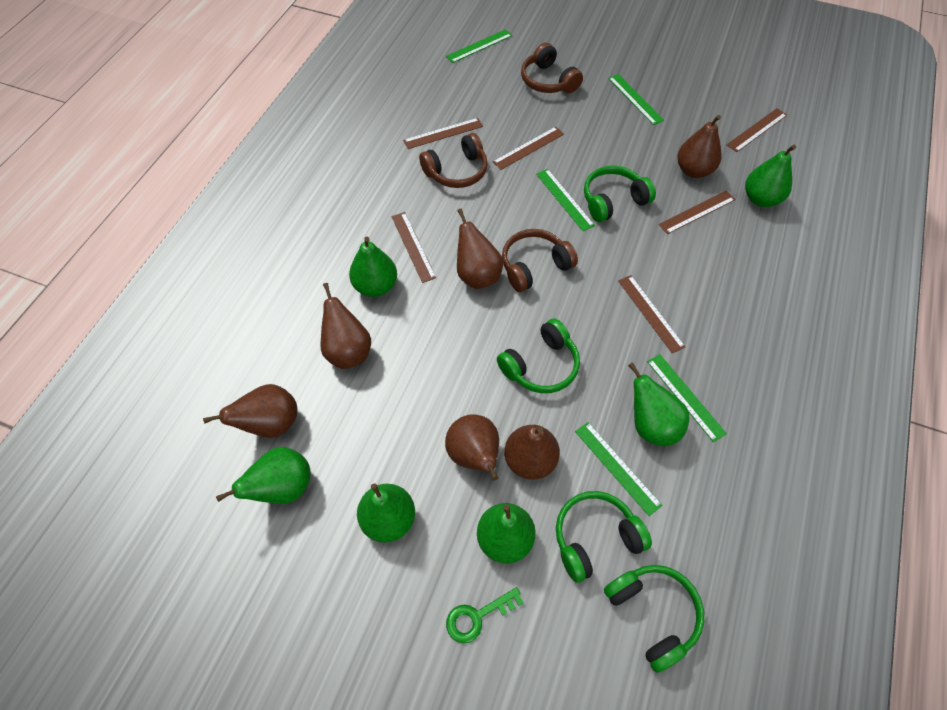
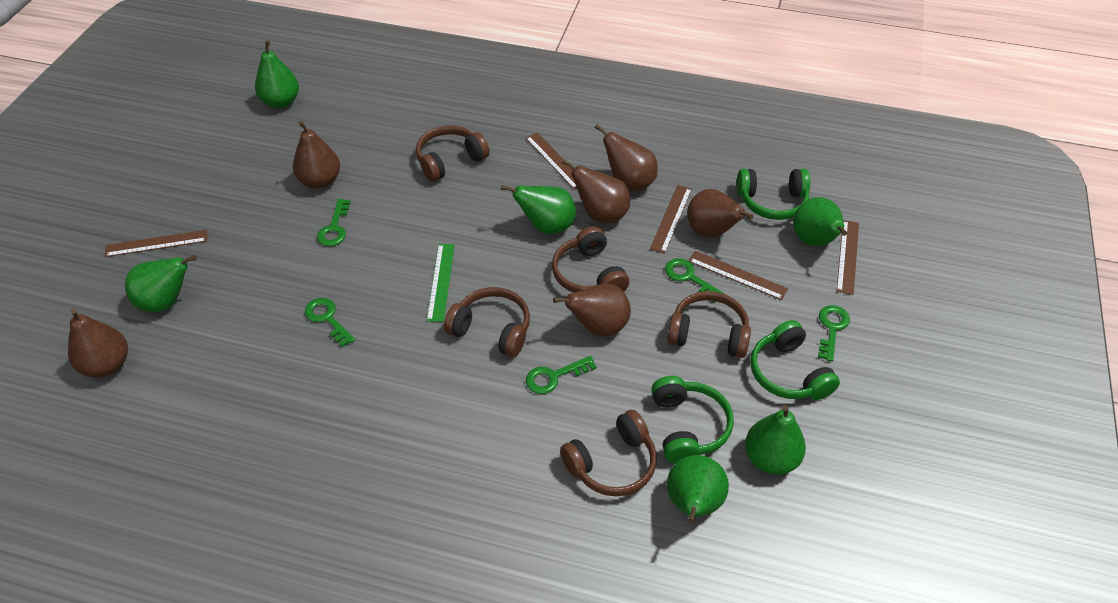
brown headphones: 3 -> 5
brown ruler: 6 -> 5
green headphones: 4 -> 3
green key: 1 -> 5
green ruler: 5 -> 1

